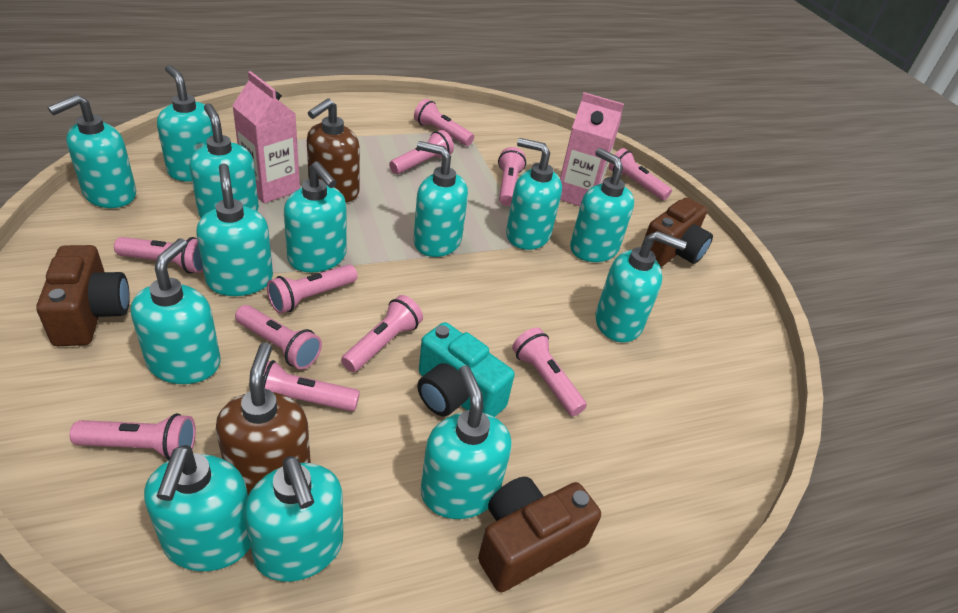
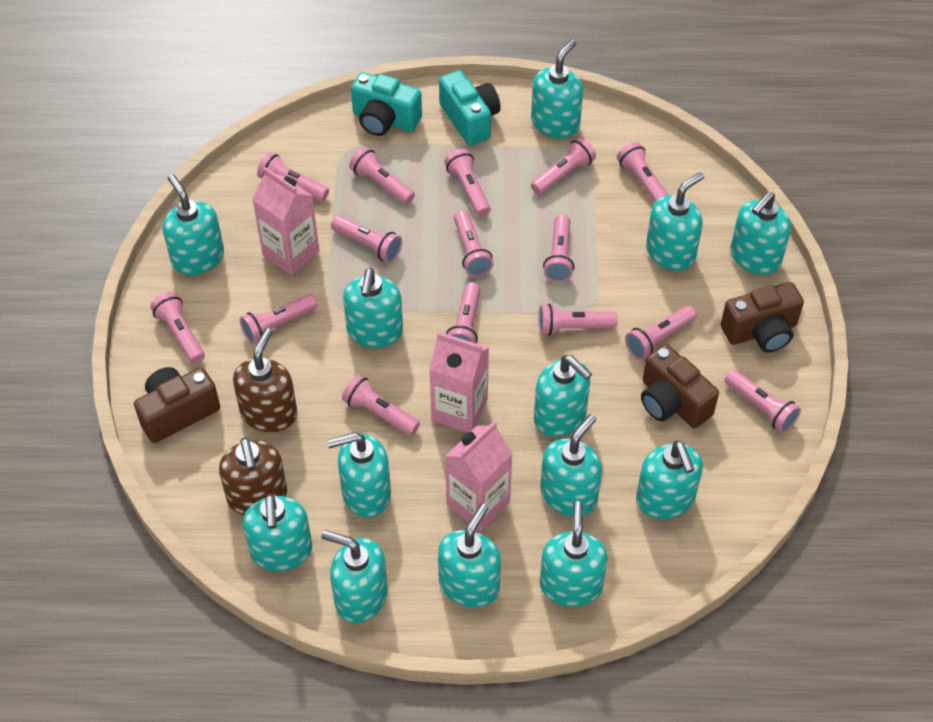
pink carton: 2 -> 3
pink flashlight: 11 -> 15
turquoise camera: 1 -> 2

